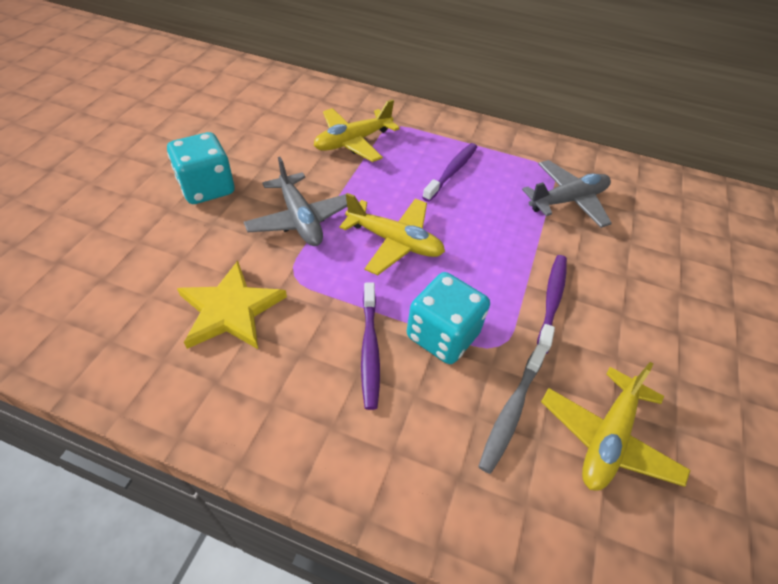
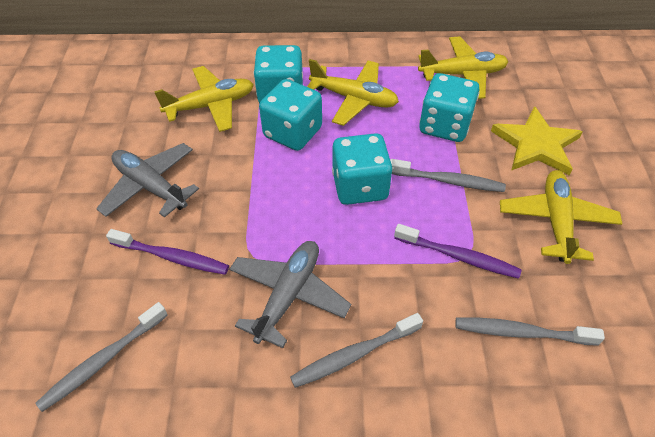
grey toothbrush: 1 -> 4
purple toothbrush: 3 -> 2
turquoise dice: 2 -> 4
yellow plane: 3 -> 4

